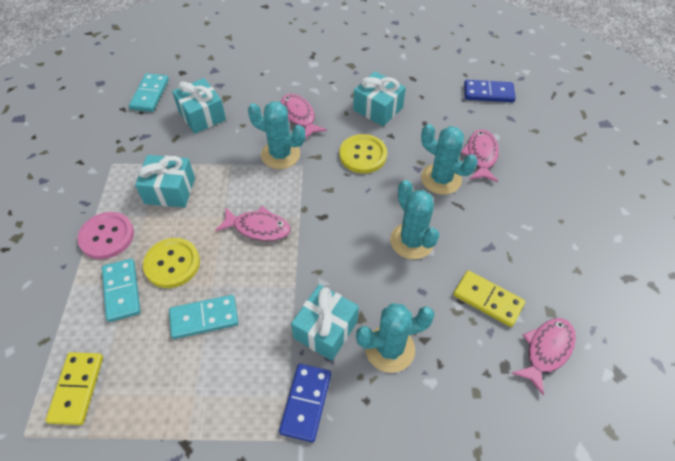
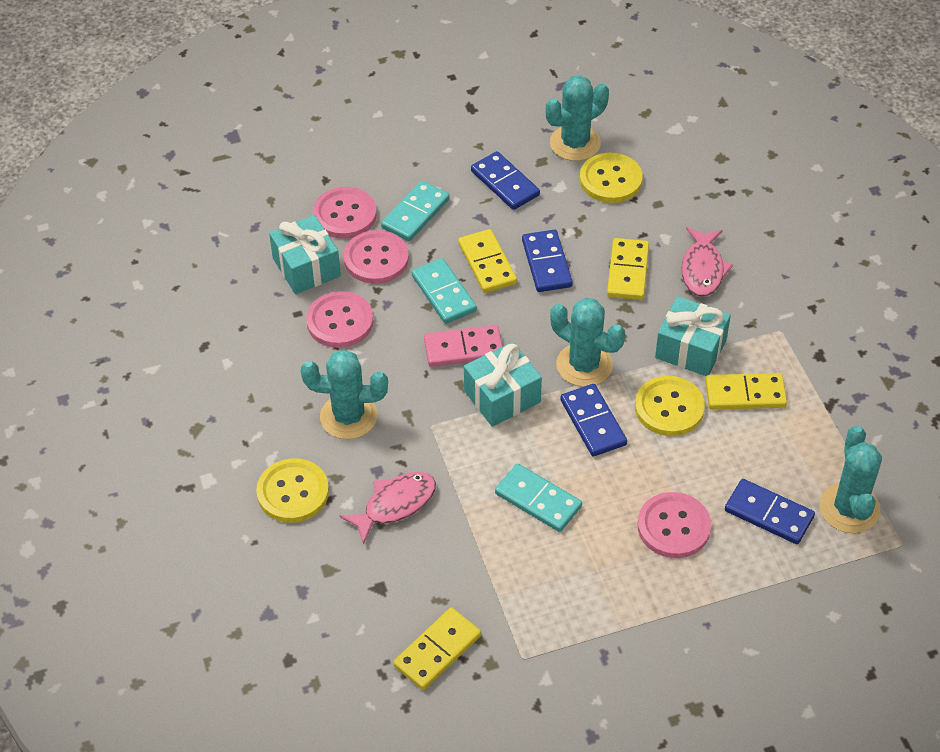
blue domino: 2 -> 4
pink button: 1 -> 4
pink domino: 0 -> 1
pink fish: 4 -> 2
turquoise gift: 4 -> 3
yellow button: 2 -> 3
yellow domino: 2 -> 4

